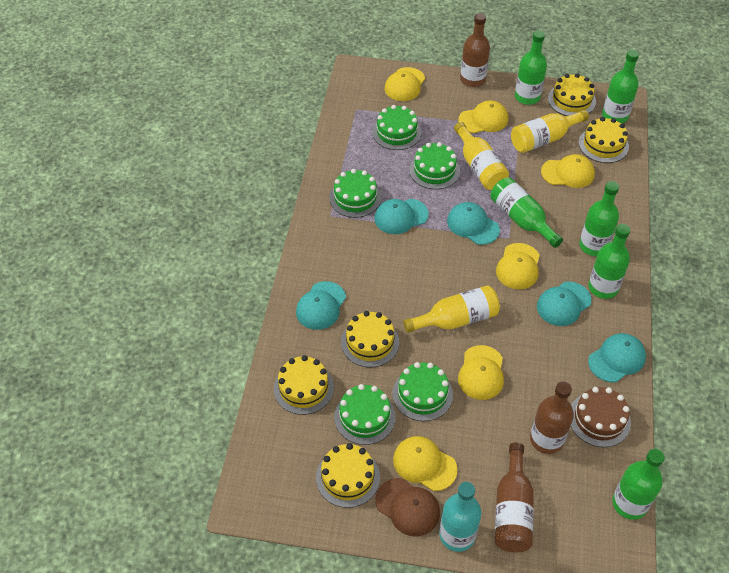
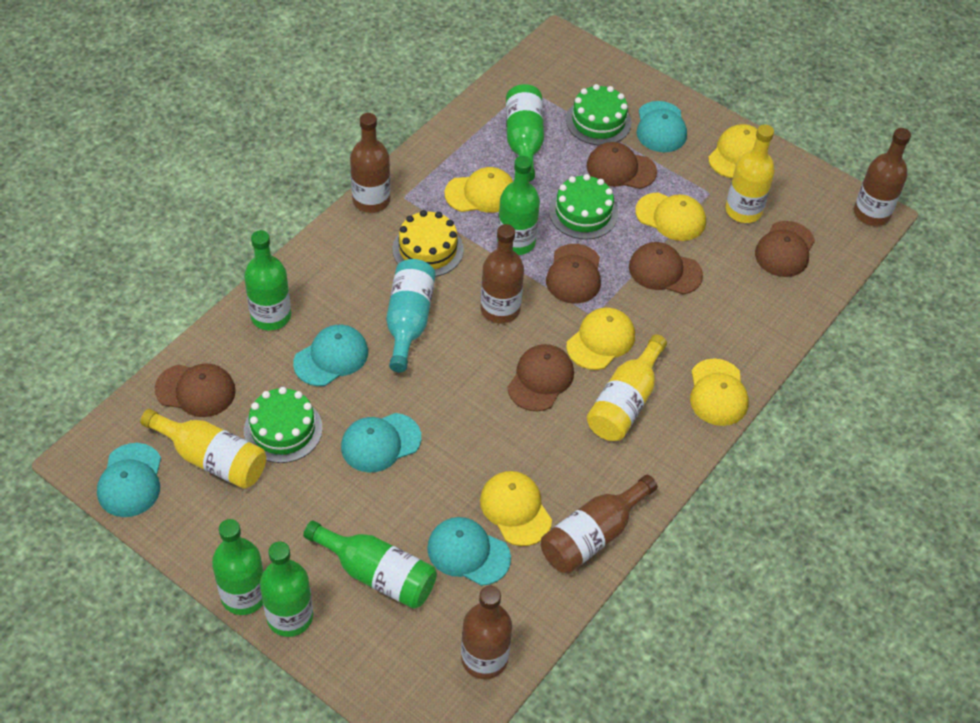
brown bottle: 3 -> 5
brown cake: 1 -> 0
brown cap: 1 -> 6
green cake: 5 -> 3
yellow cake: 5 -> 1

